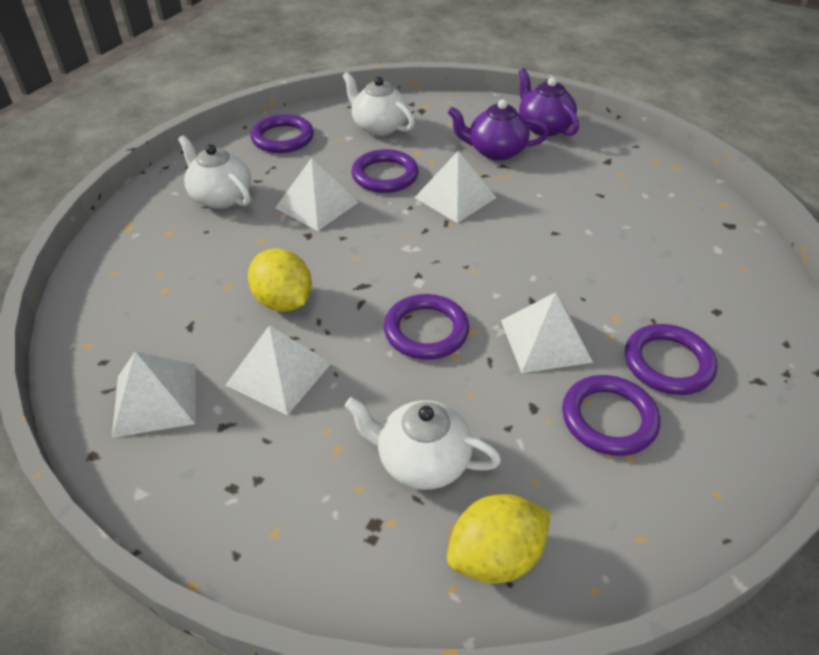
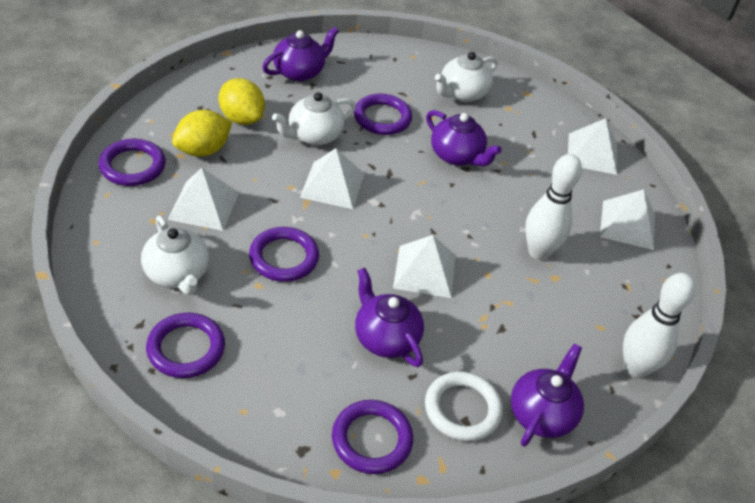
purple teapot: 2 -> 4
white bowling pin: 0 -> 2
white ring: 0 -> 1

